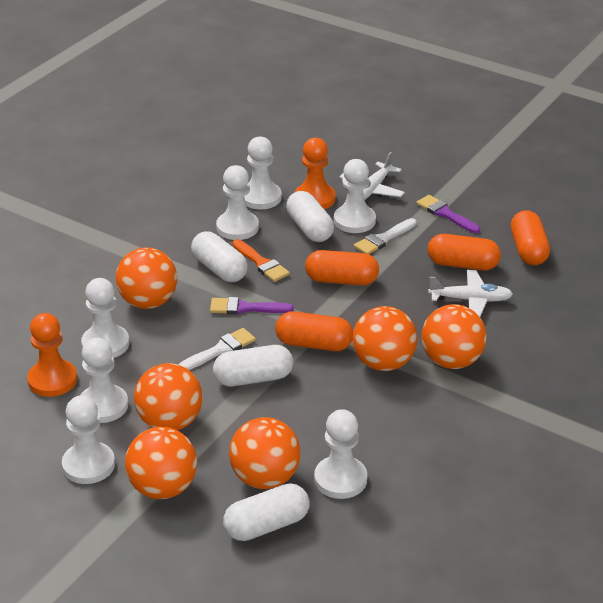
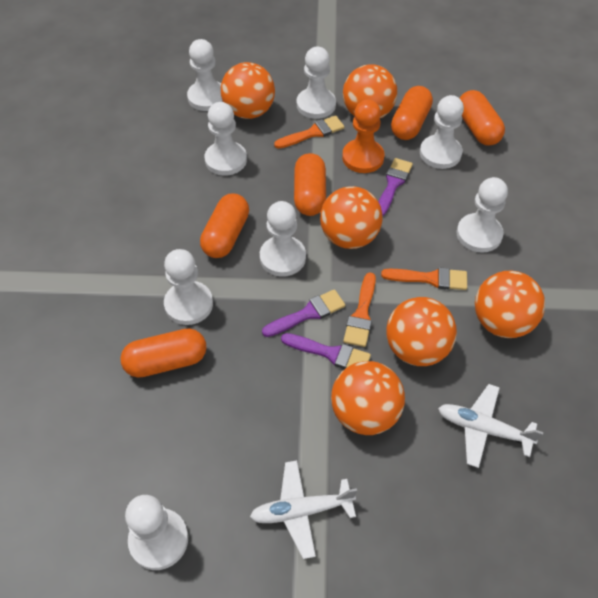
orange brush: 1 -> 3
orange capsule: 4 -> 5
orange pawn: 2 -> 1
purple brush: 2 -> 3
white brush: 2 -> 0
white capsule: 4 -> 0
white pawn: 7 -> 8

